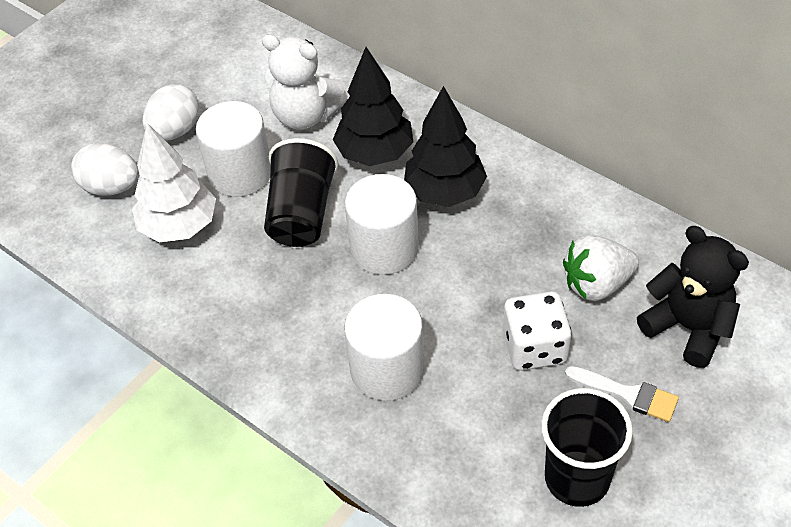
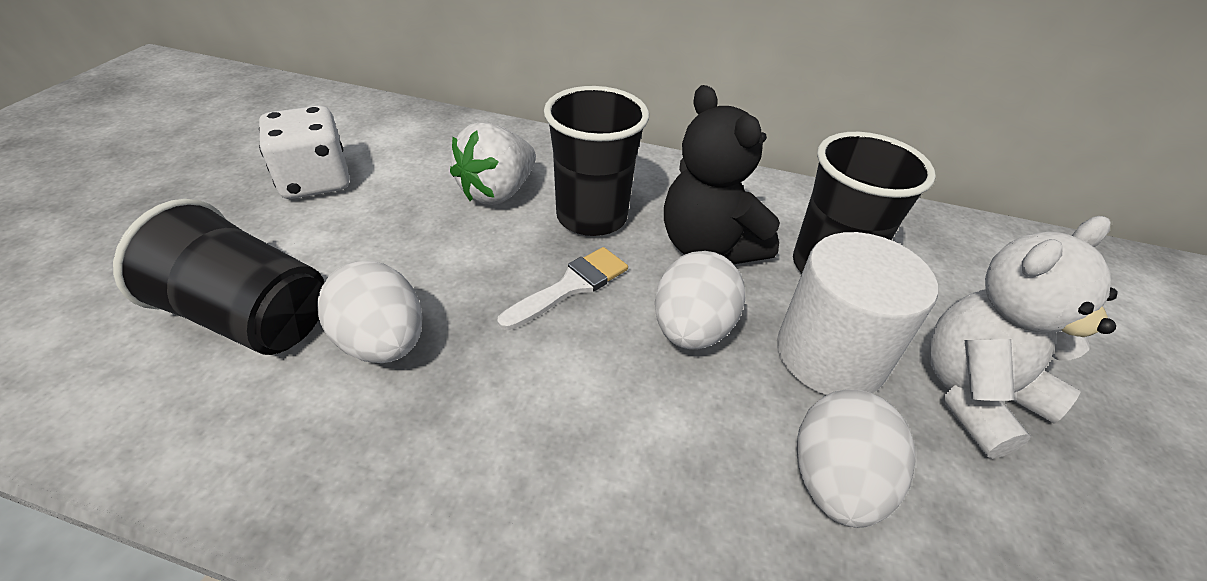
black cup: 2 -> 3
black tree: 2 -> 0
white cylinder: 3 -> 1
white egg: 2 -> 3
white tree: 1 -> 0

